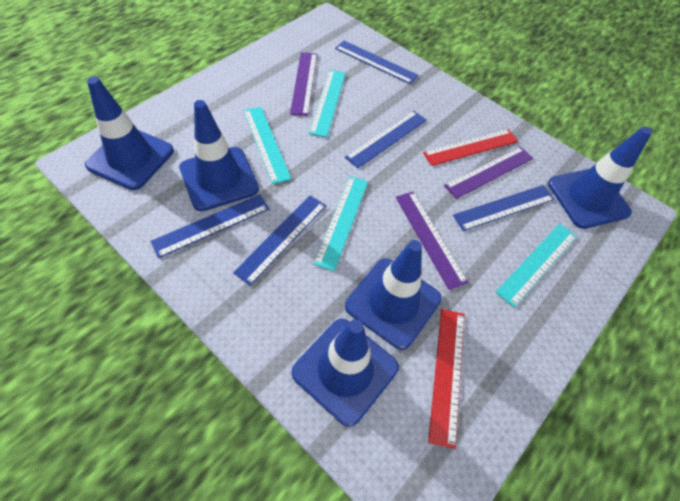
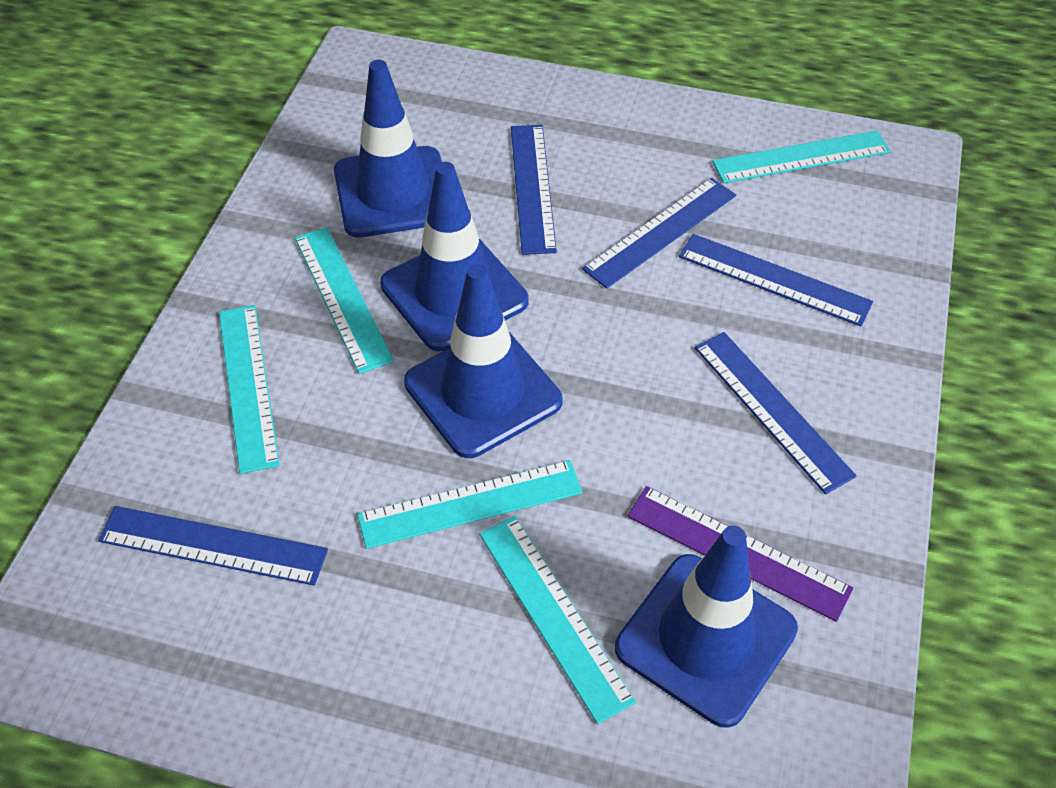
blue traffic cone: 5 -> 4
purple ruler: 3 -> 1
red ruler: 2 -> 0
turquoise ruler: 4 -> 5

